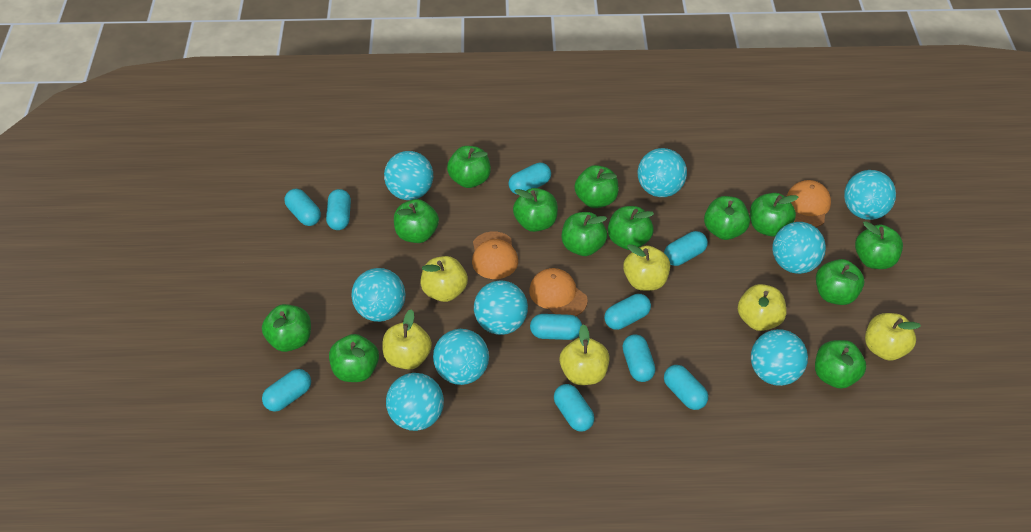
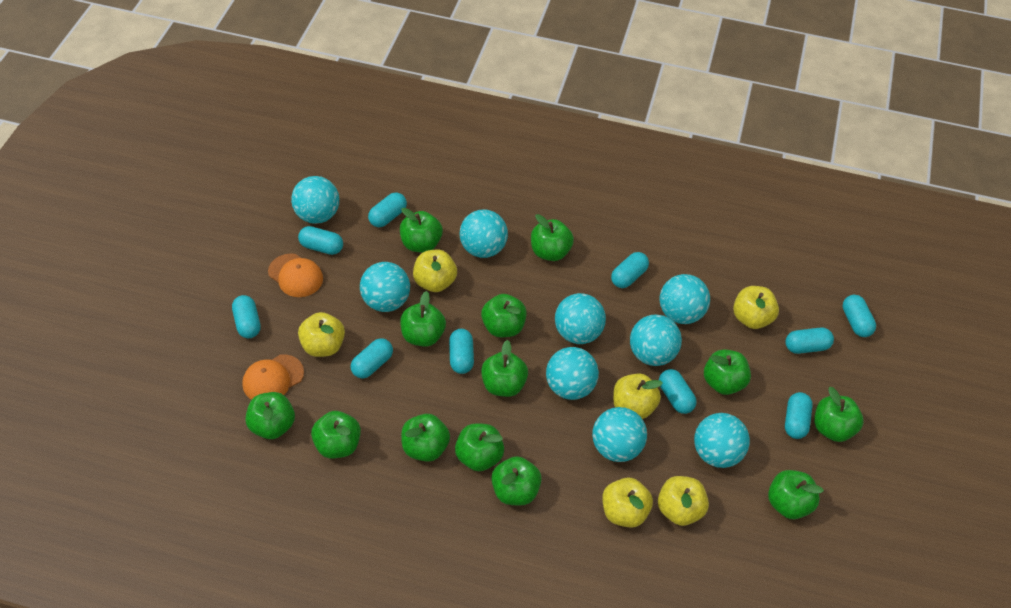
orange cap: 3 -> 2

